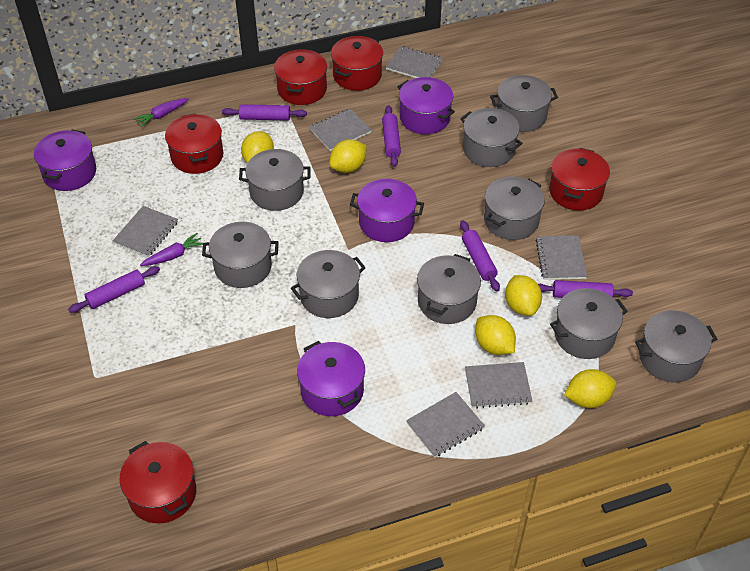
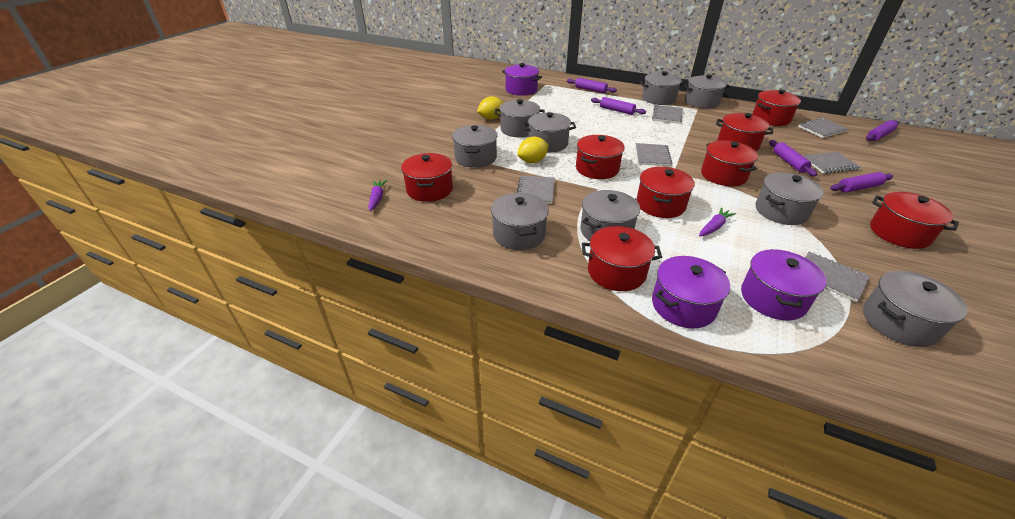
purple pot: 4 -> 3
red pot: 5 -> 8
yellow lemon: 5 -> 2

